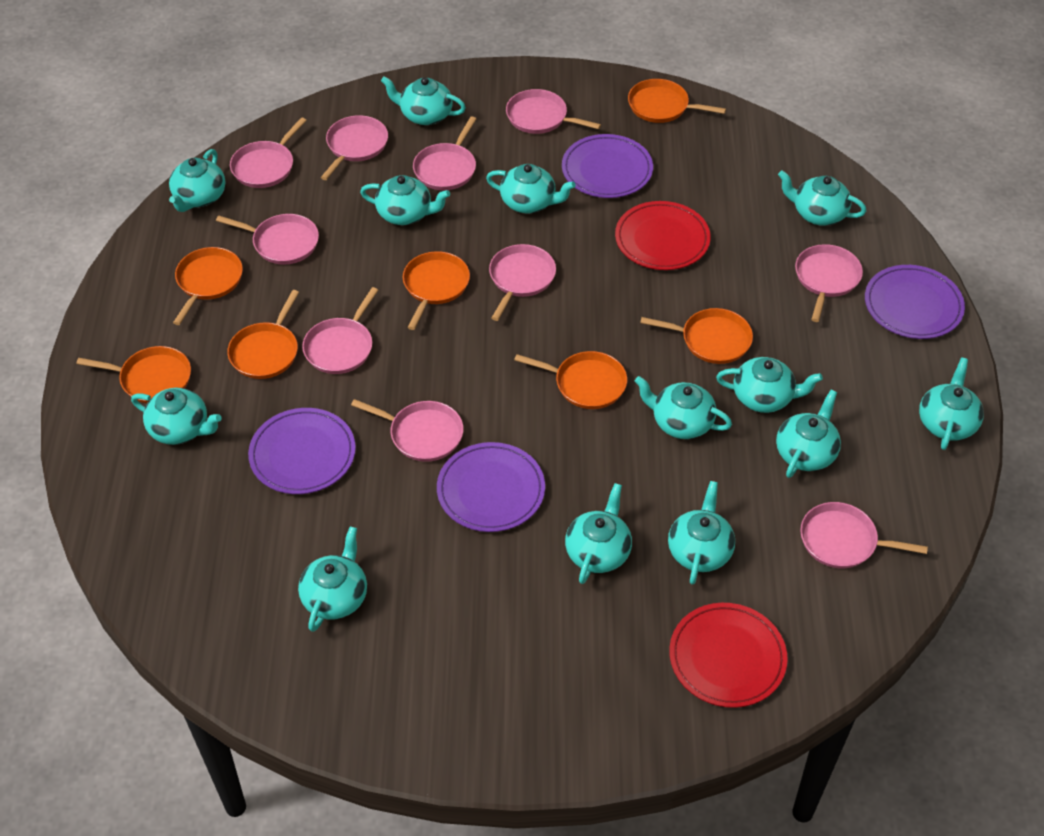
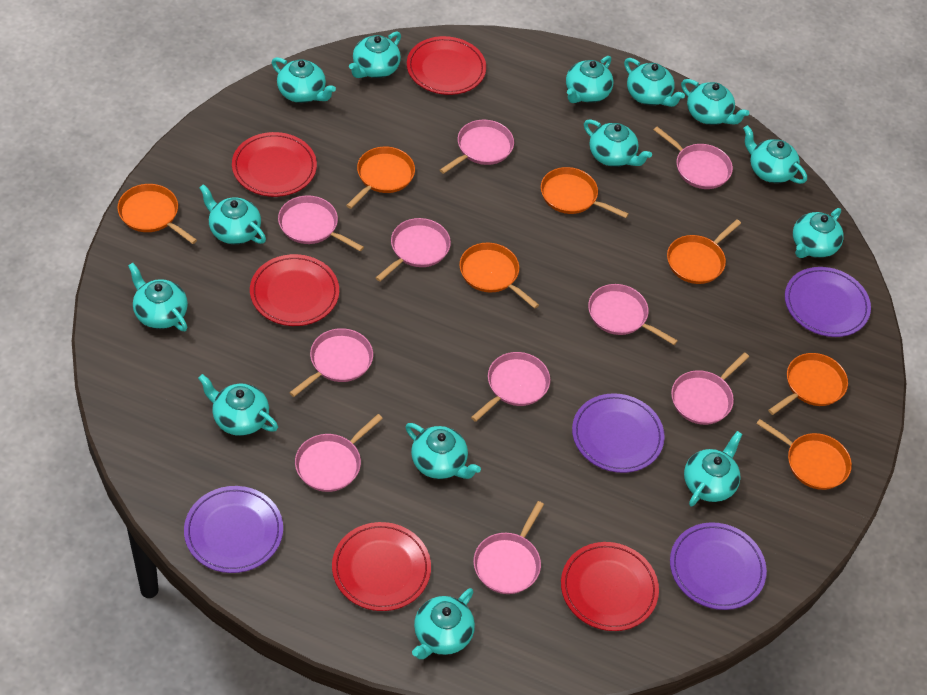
red plate: 2 -> 5
turquoise teapot: 13 -> 14

